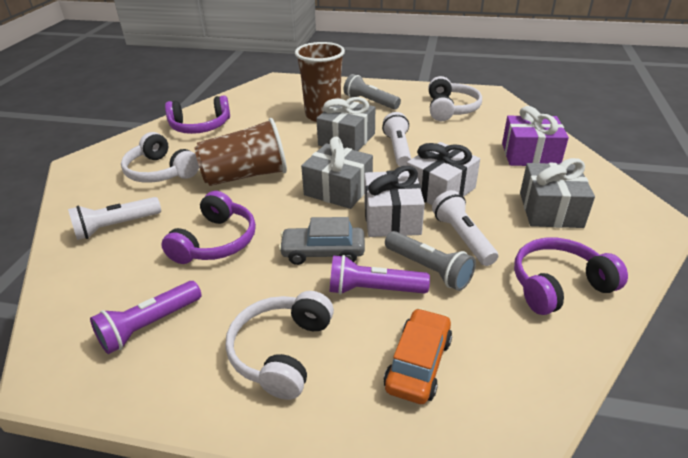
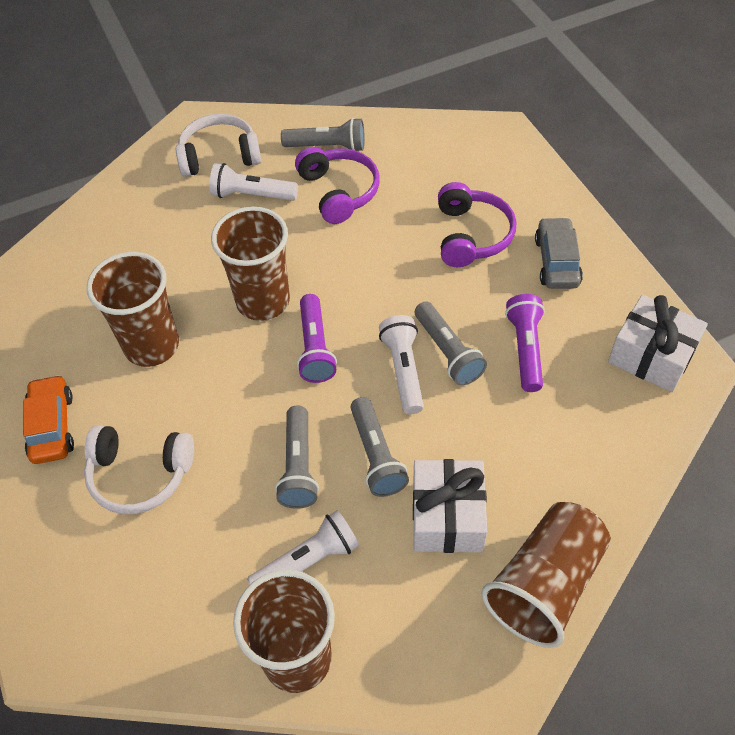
brown cup: 2 -> 4
grey flashlight: 2 -> 4
grey gift: 3 -> 0
purple gift: 1 -> 0
purple headphones: 3 -> 2
white headphones: 3 -> 2

